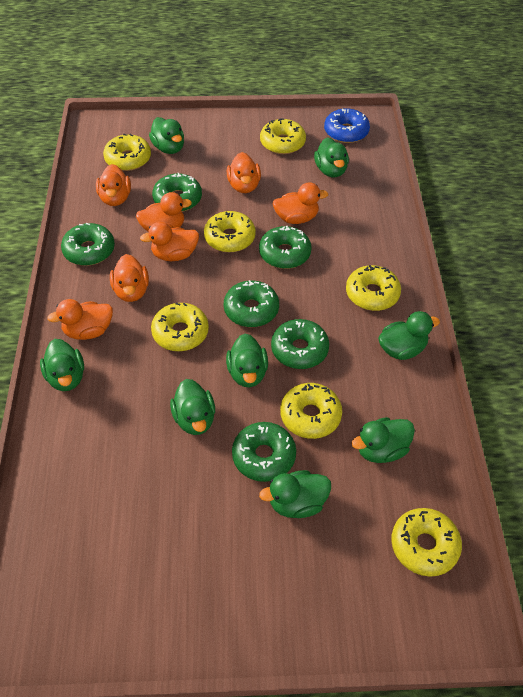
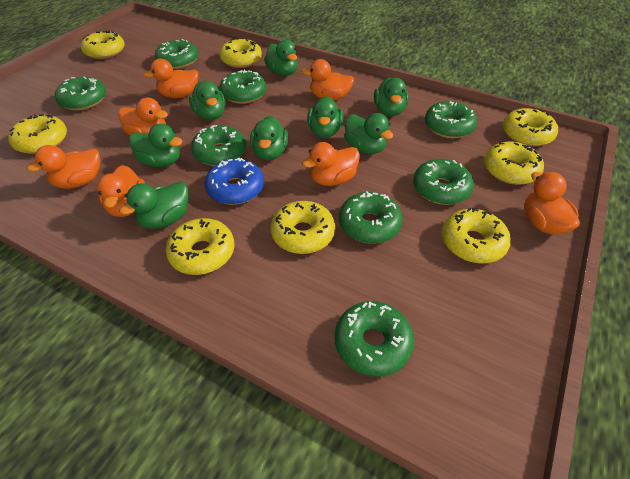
green donut: 6 -> 8
yellow donut: 7 -> 8

